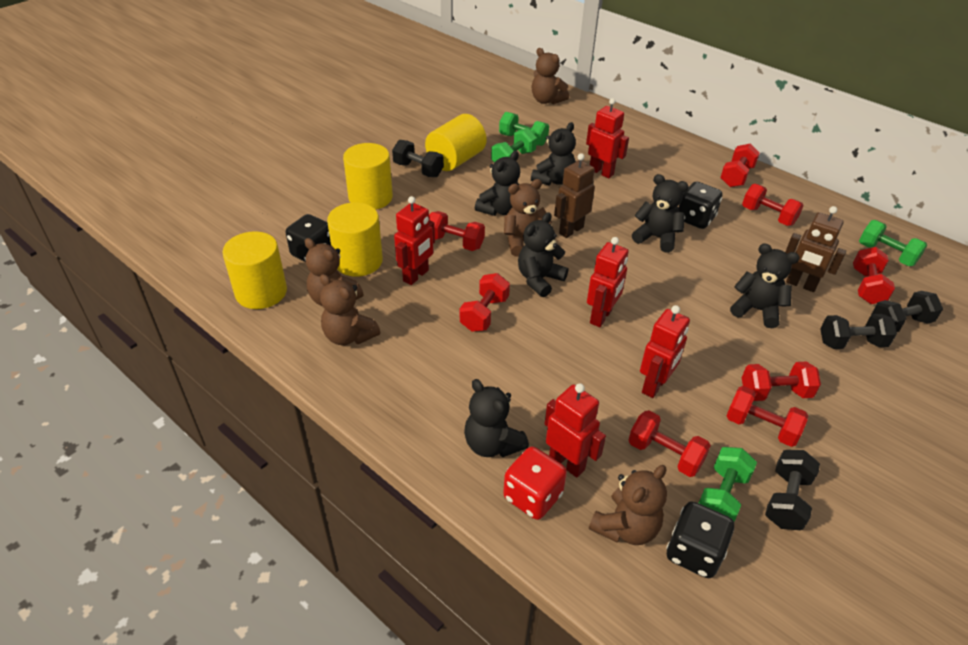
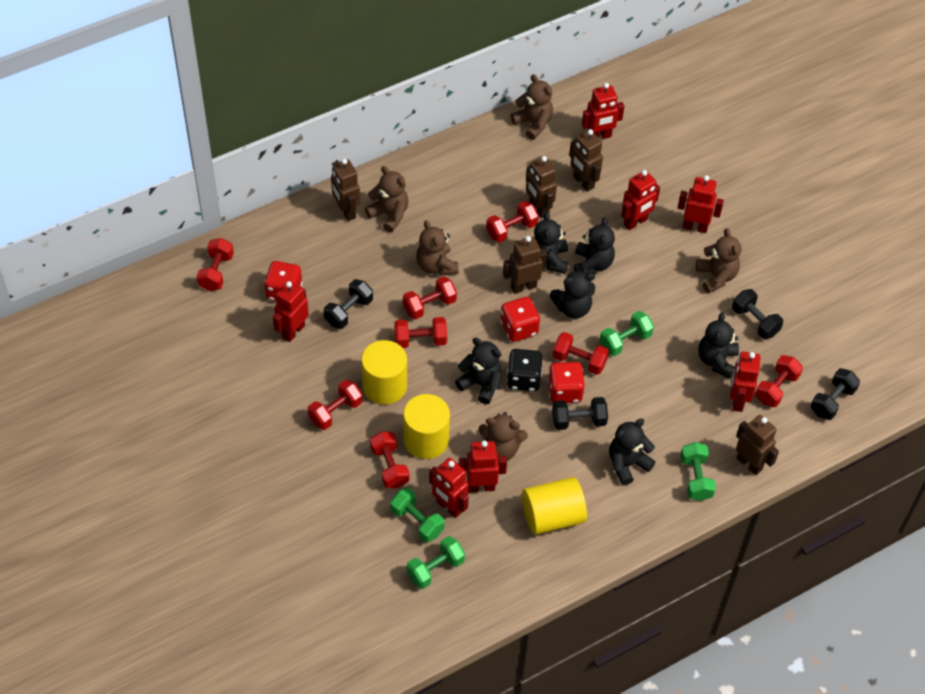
black dice: 3 -> 1
brown robot: 2 -> 5
red dice: 1 -> 3
red robot: 5 -> 7
yellow cylinder: 4 -> 3

